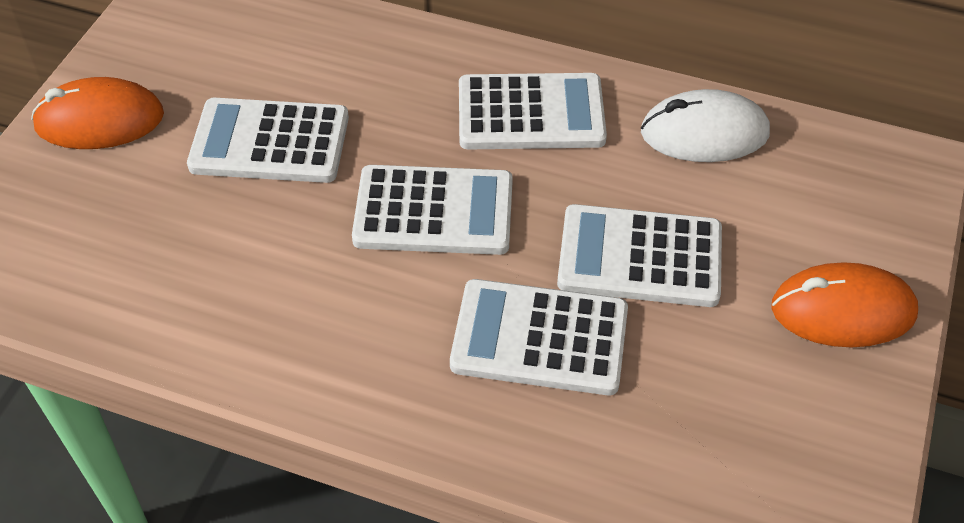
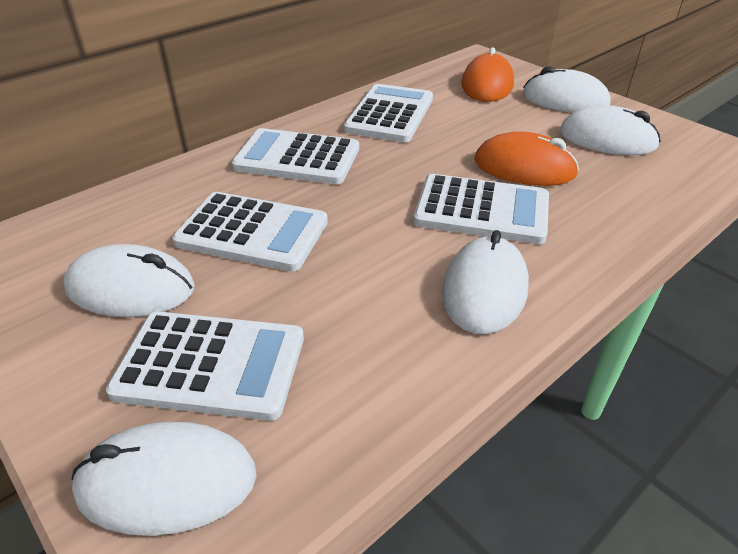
white mouse: 1 -> 5

